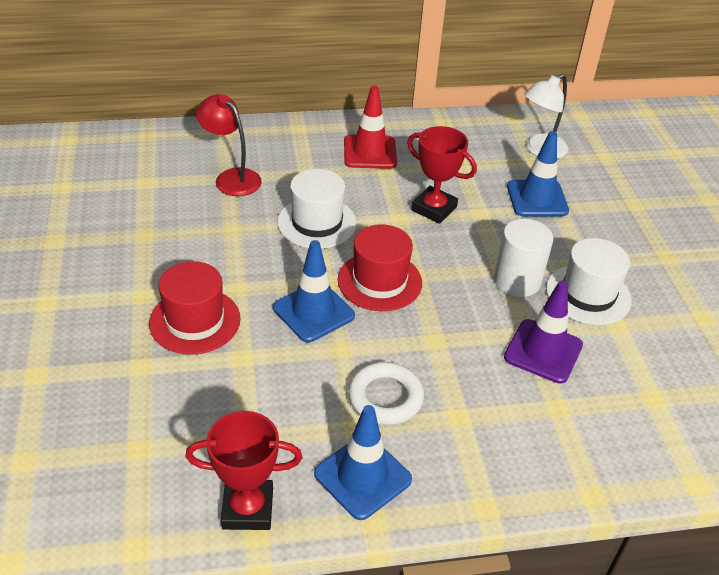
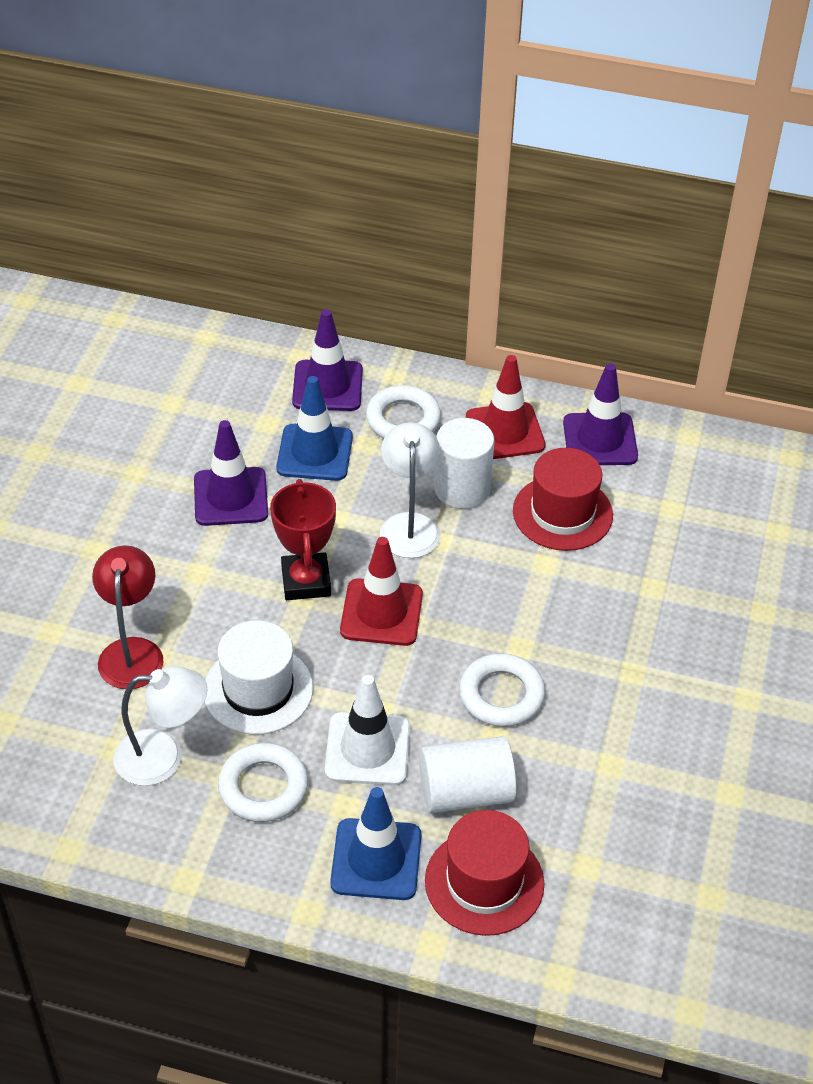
blue traffic cone: 3 -> 2
purple traffic cone: 1 -> 3
red traffic cone: 1 -> 2
red trophy: 2 -> 1
white cylinder: 1 -> 2
white hat: 2 -> 1
white lamp: 1 -> 2
white ring: 1 -> 3
white traffic cone: 0 -> 1

